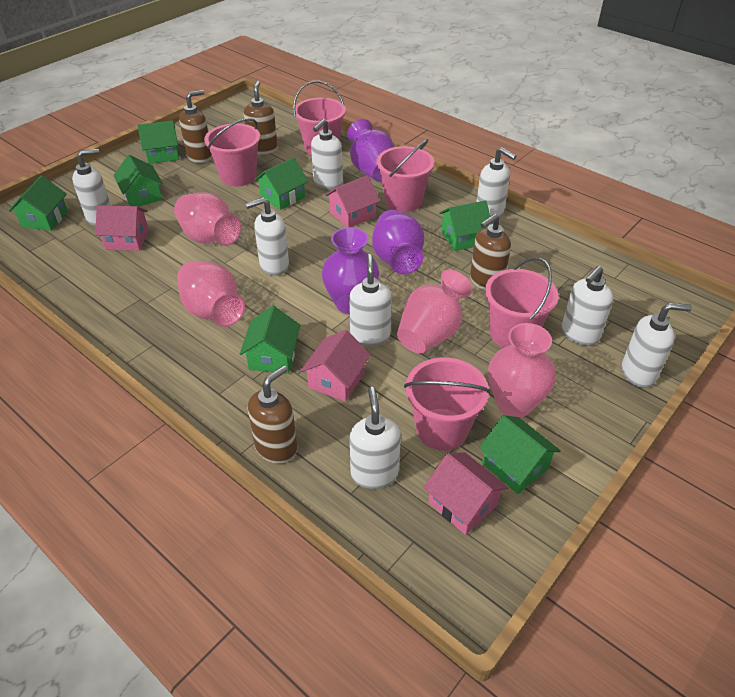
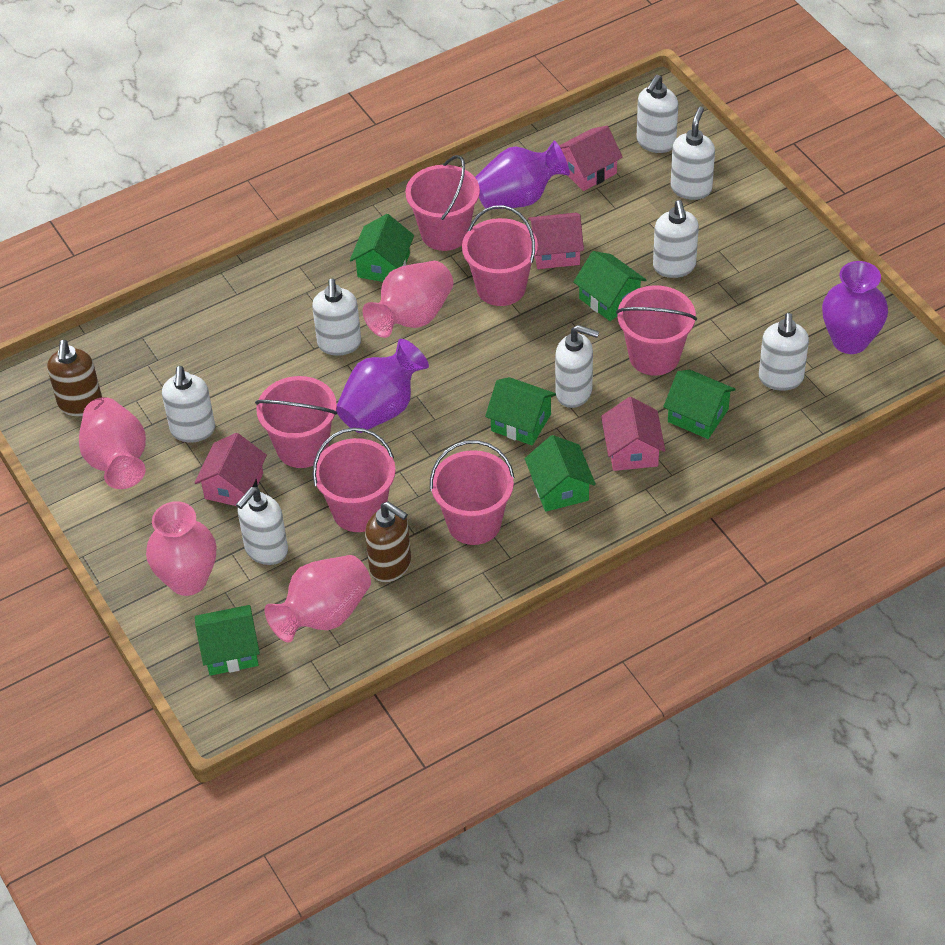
brown soap dispenser: 4 -> 2
green house: 7 -> 6
pink bucket: 5 -> 6

